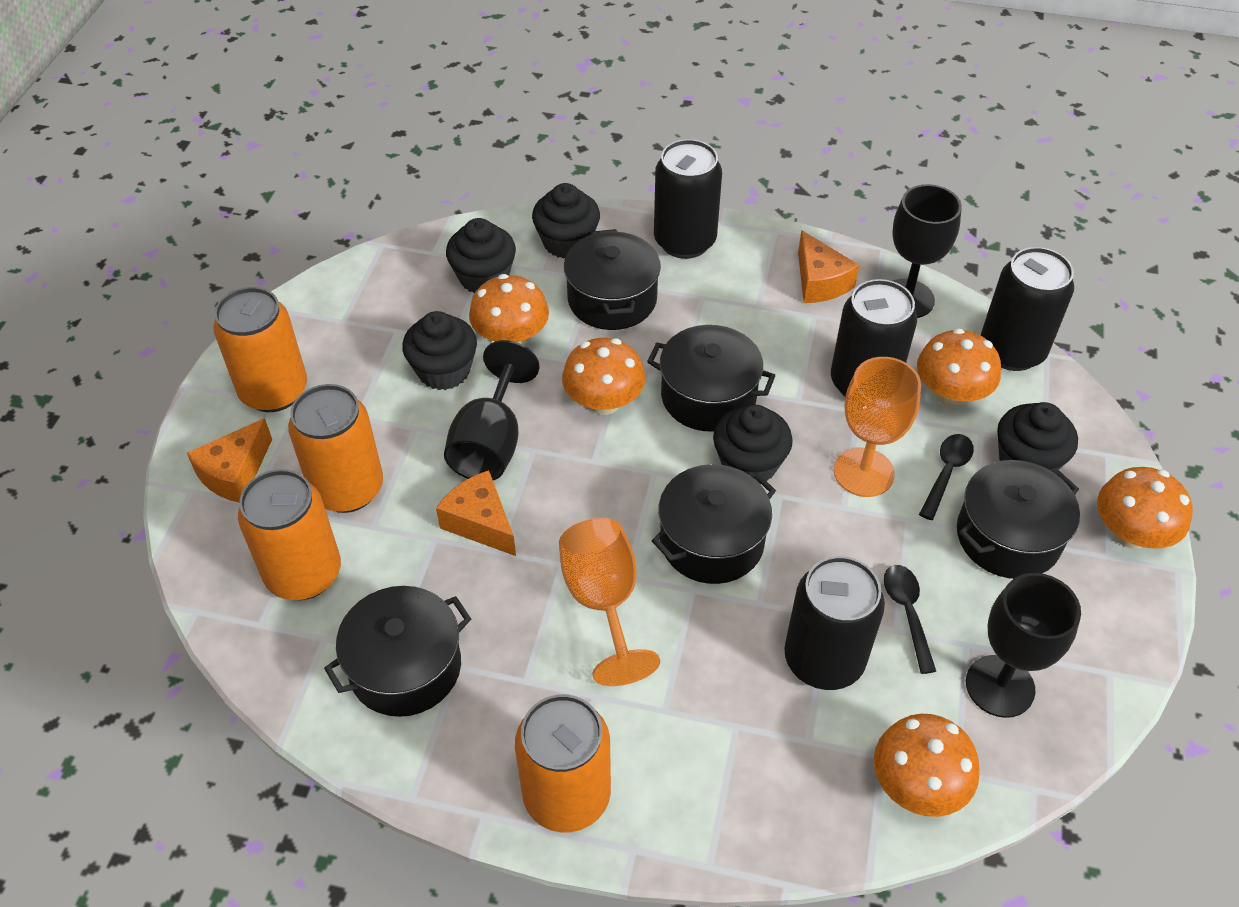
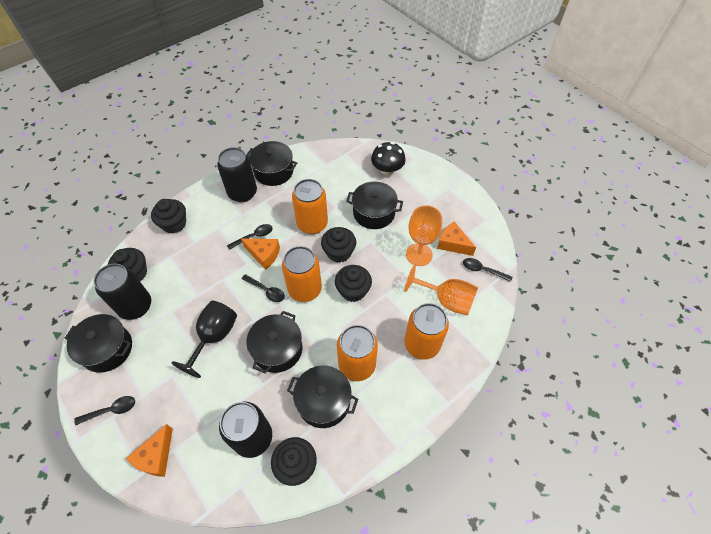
black can: 4 -> 3
black goblet: 3 -> 1
black mushroom: 0 -> 1
black spoon: 2 -> 4
orange mushroom: 5 -> 0

